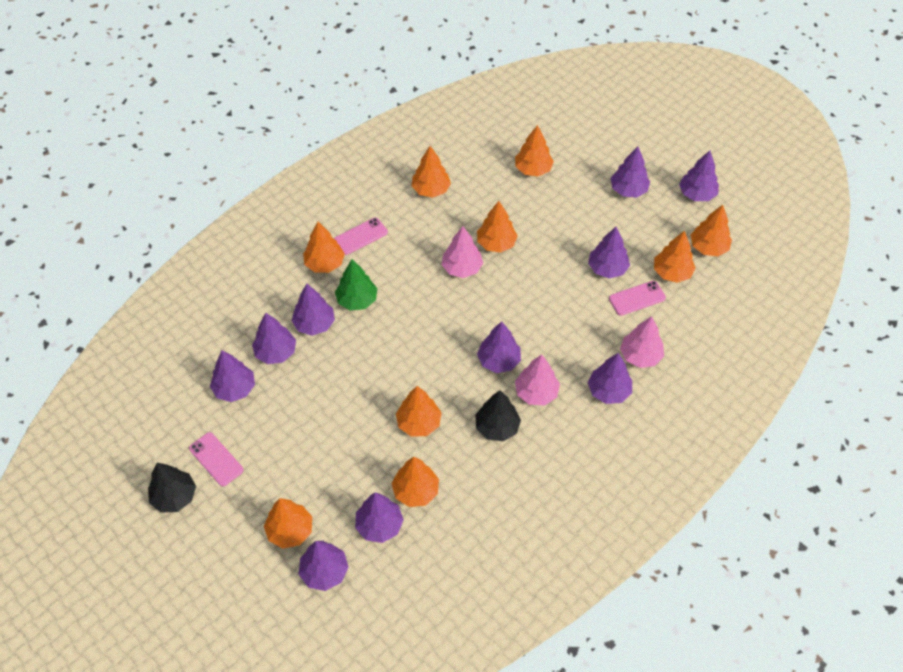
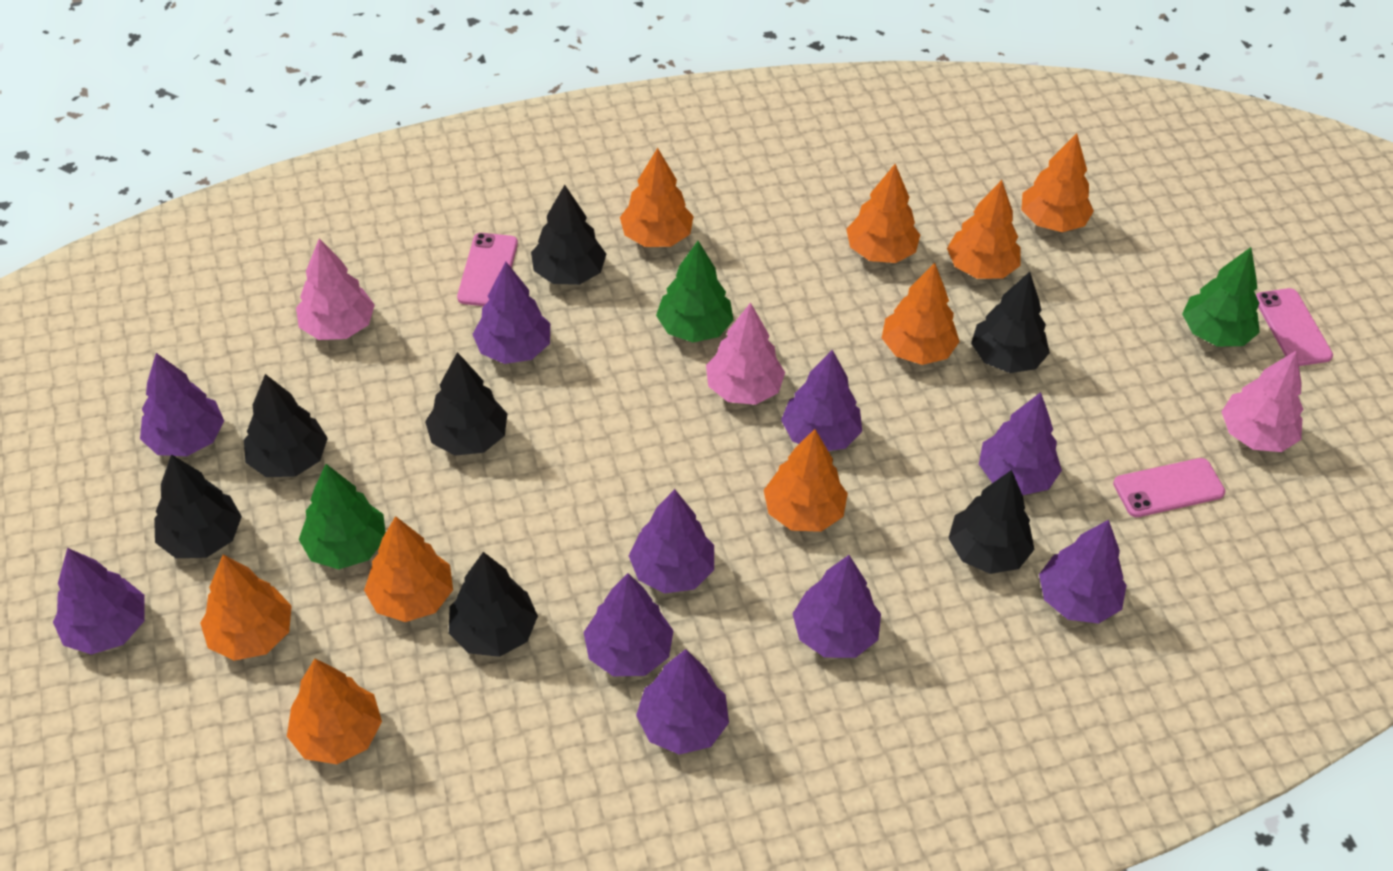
black tree: 2 -> 7
green tree: 1 -> 3

